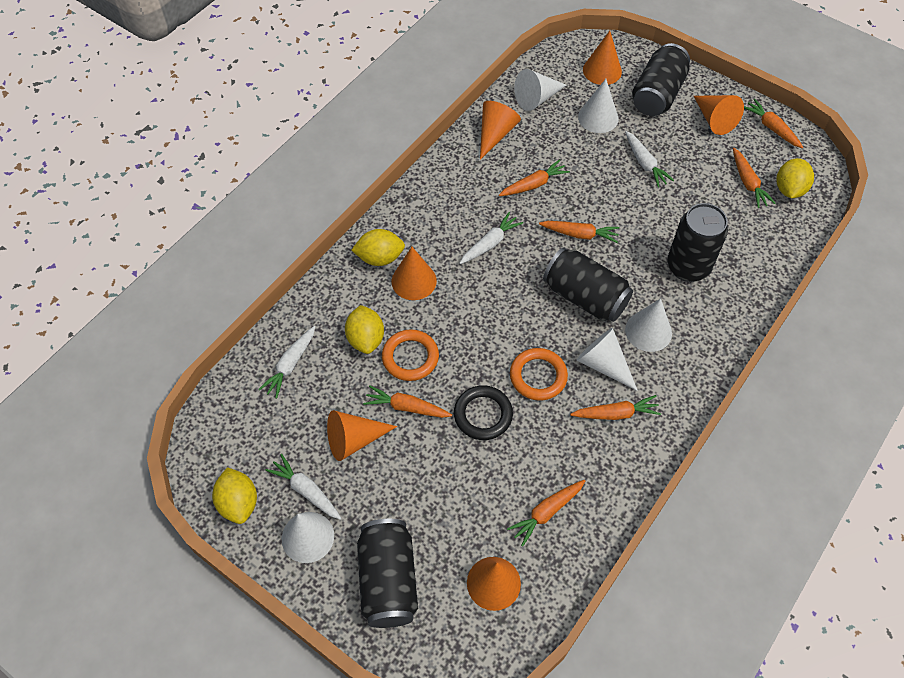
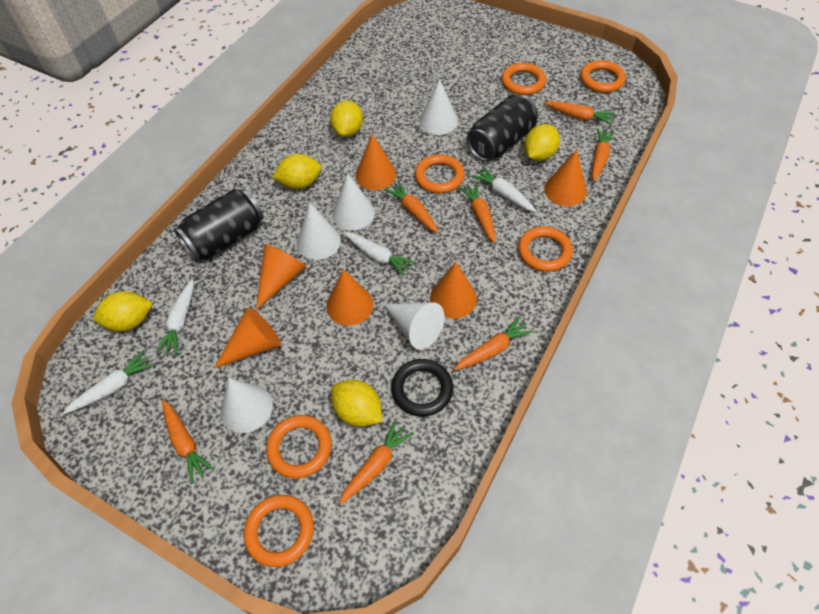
black can: 4 -> 2
orange ring: 2 -> 6
yellow lemon: 4 -> 5

